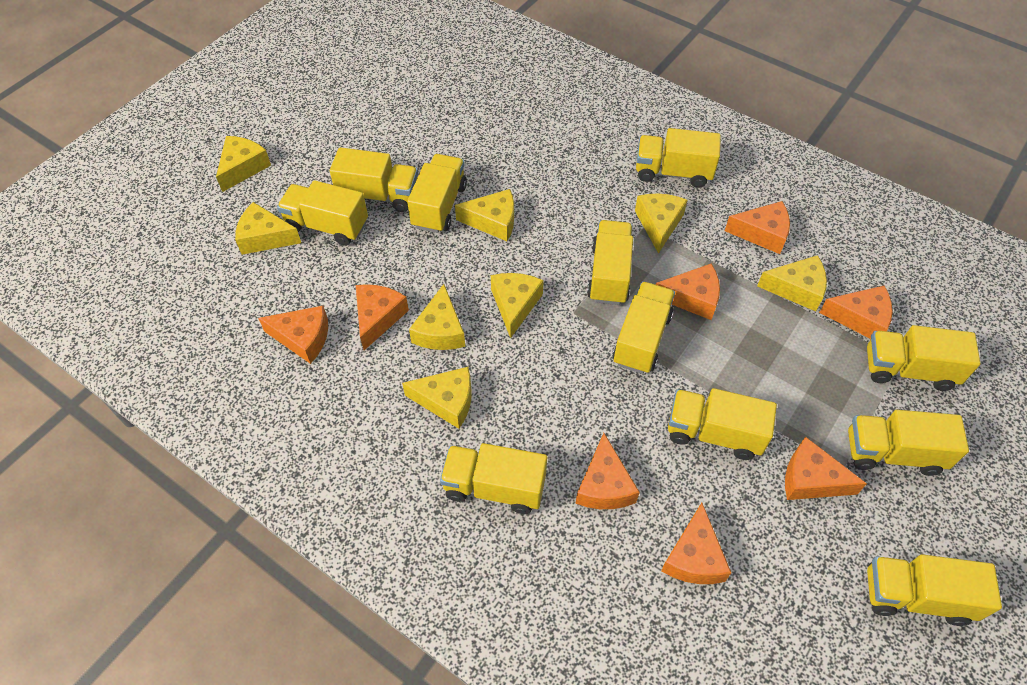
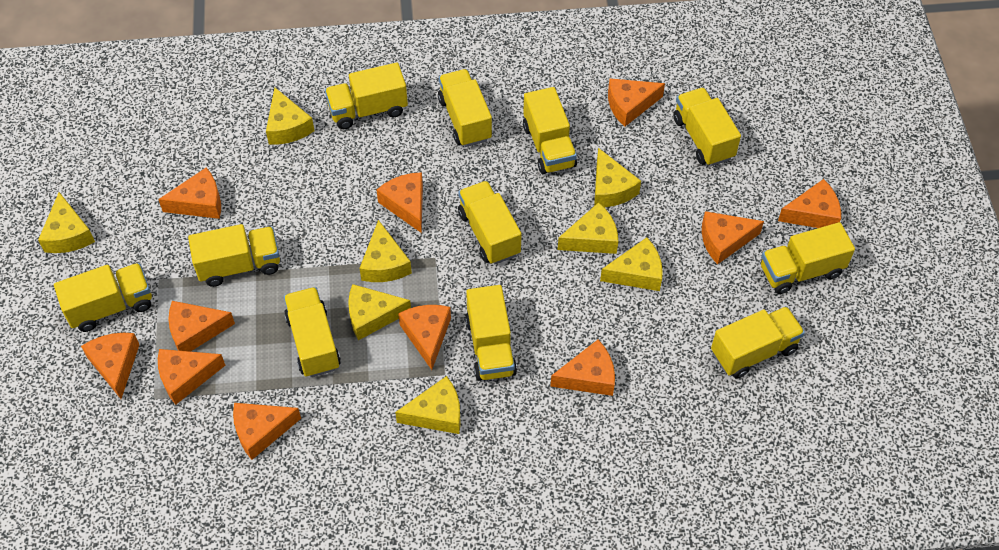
orange cheese: 8 -> 11

